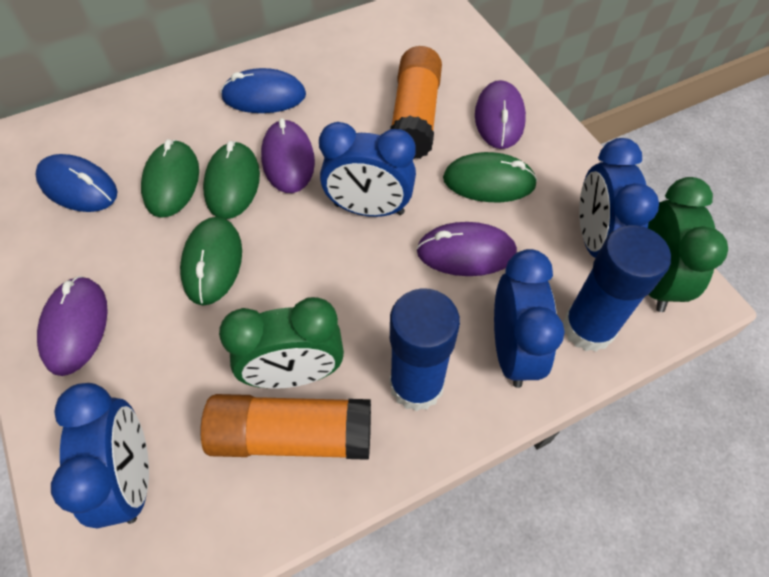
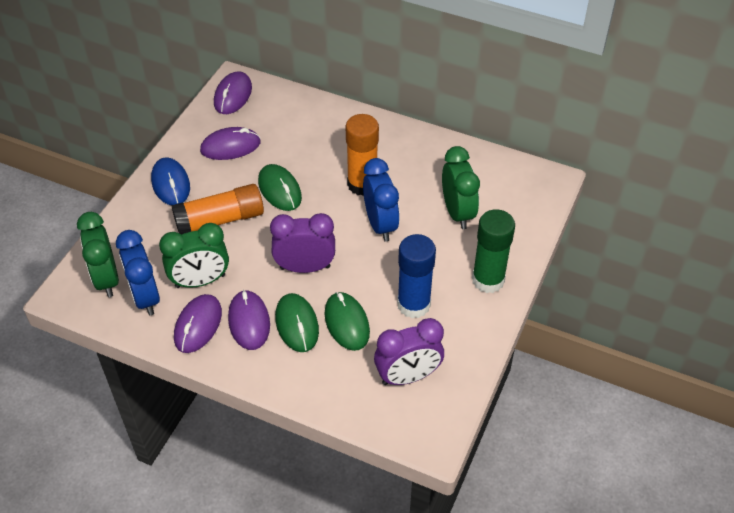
blue clock: 4 -> 2
blue glue stick: 2 -> 1
blue mouse: 2 -> 1
green clock: 2 -> 3
green glue stick: 0 -> 1
green mouse: 4 -> 3
purple clock: 0 -> 2

